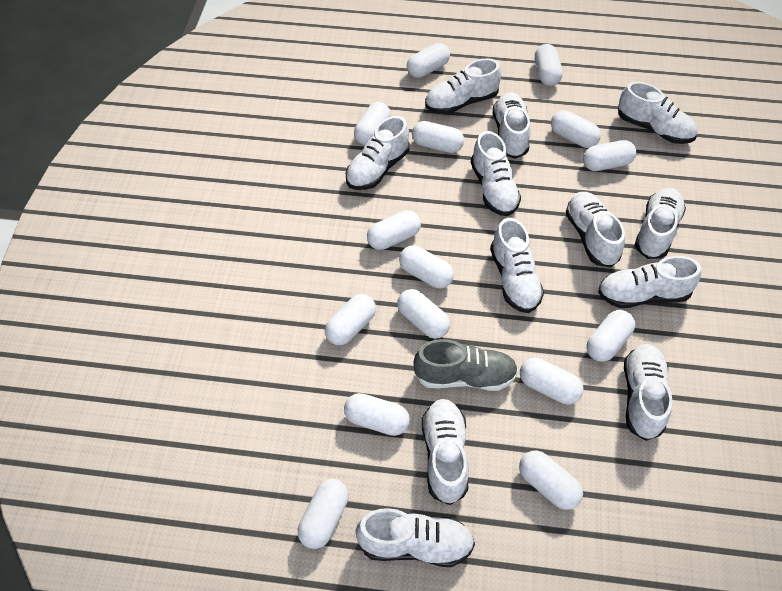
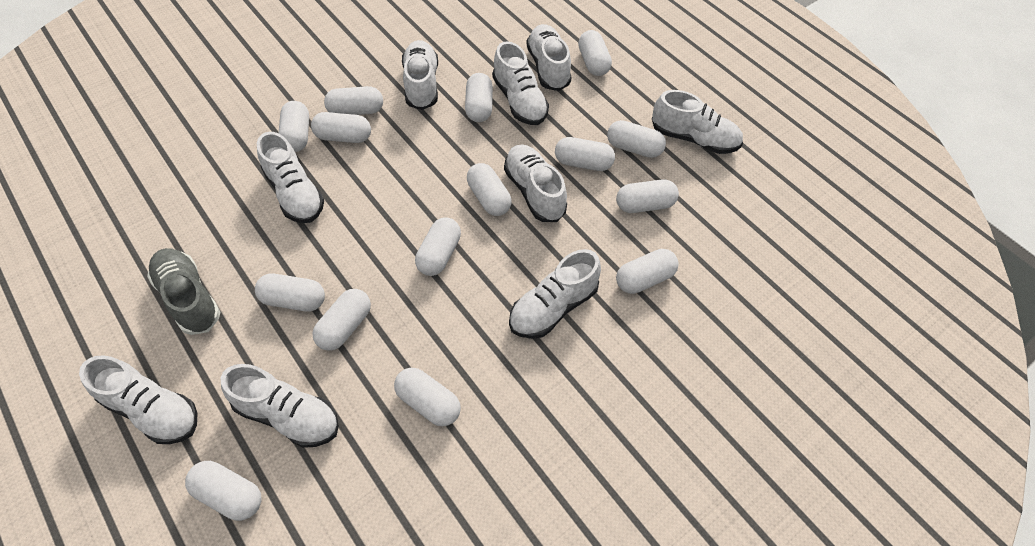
white shoe: 12 -> 9

